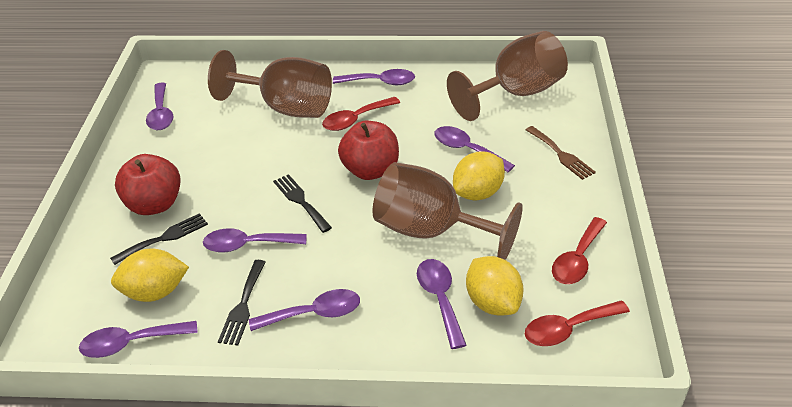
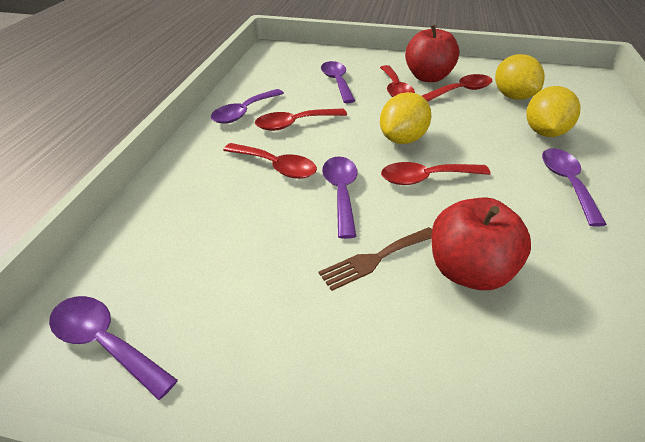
black fork: 3 -> 0
brown goblet: 3 -> 0
purple spoon: 7 -> 5
red spoon: 3 -> 5

